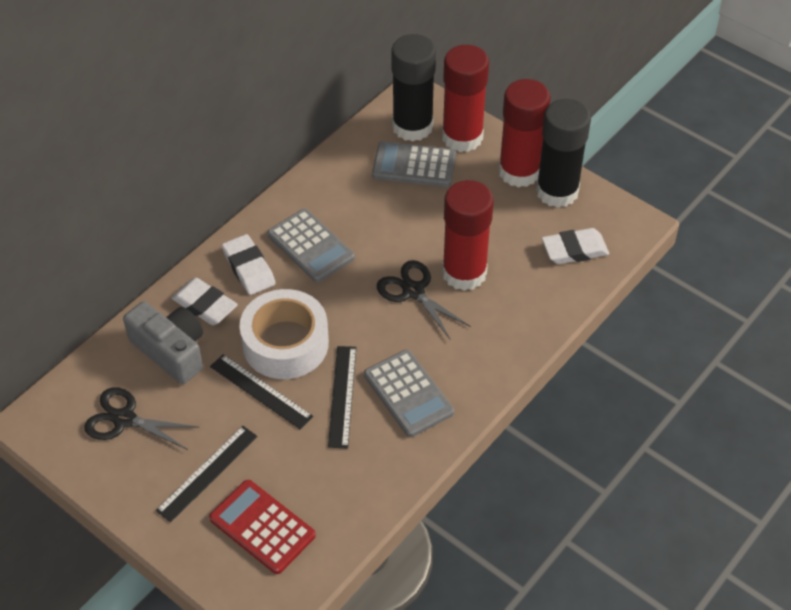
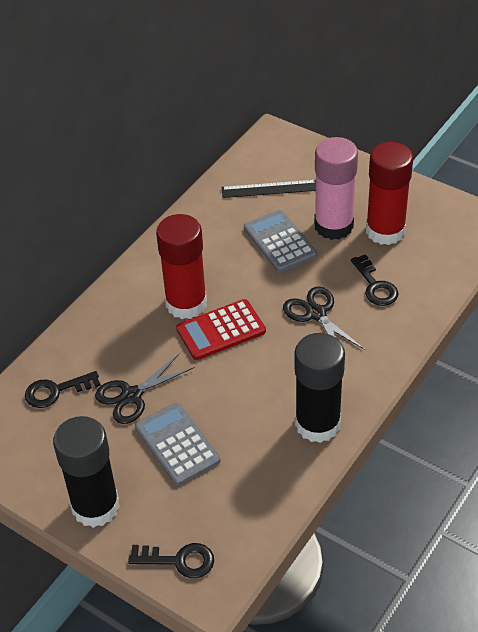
black key: 0 -> 3
black ruler: 3 -> 1
grey calculator: 3 -> 2
grey camera: 1 -> 0
pink glue stick: 0 -> 1
red glue stick: 3 -> 2
white eraser: 3 -> 0
white tape: 1 -> 0

